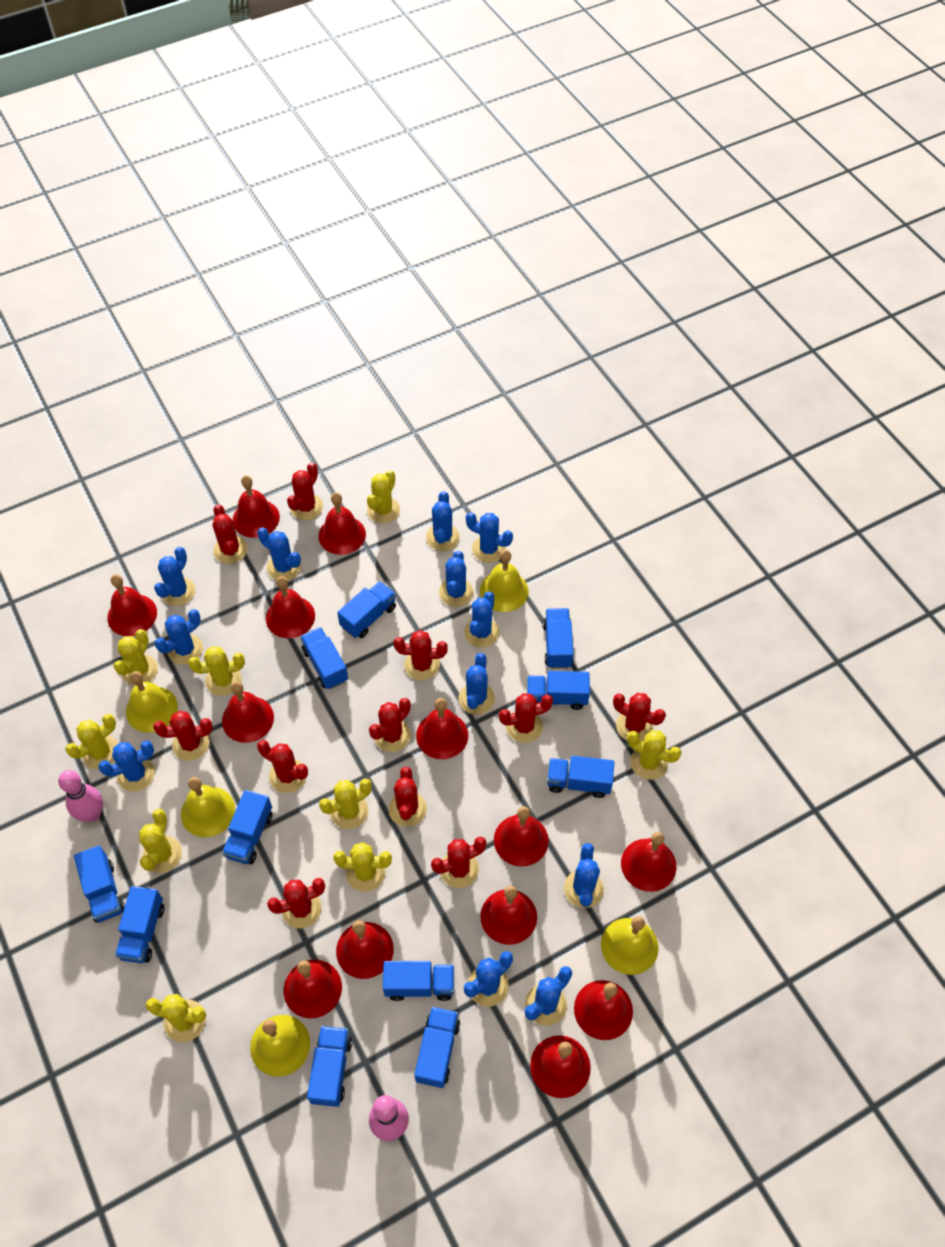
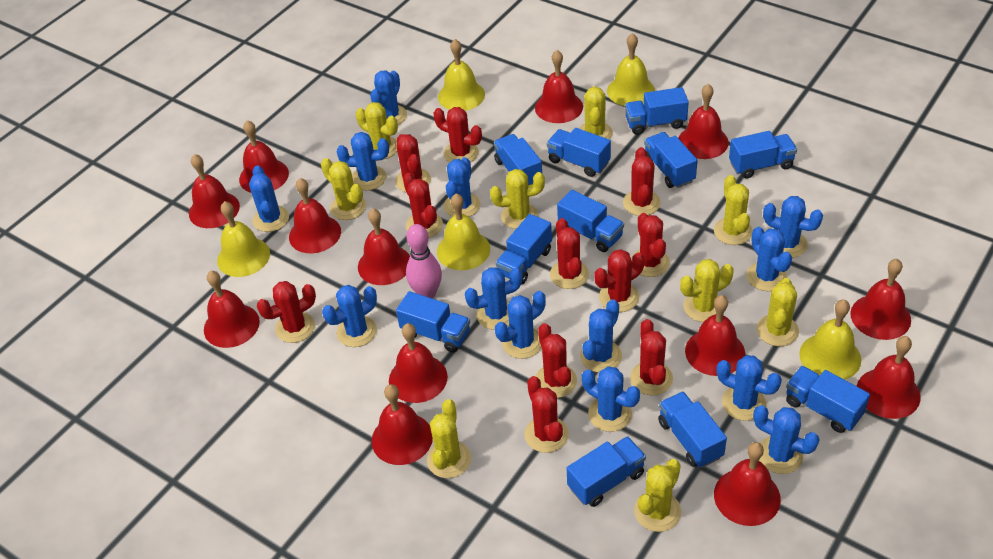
blue cactus: 12 -> 13
pink bowling pin: 2 -> 1

